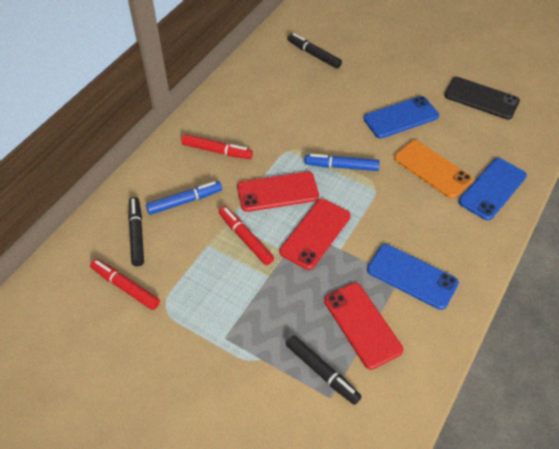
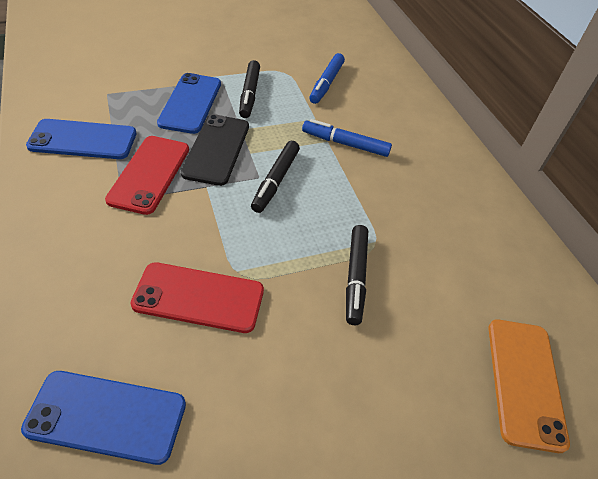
red marker: 3 -> 0
red phone: 3 -> 2

